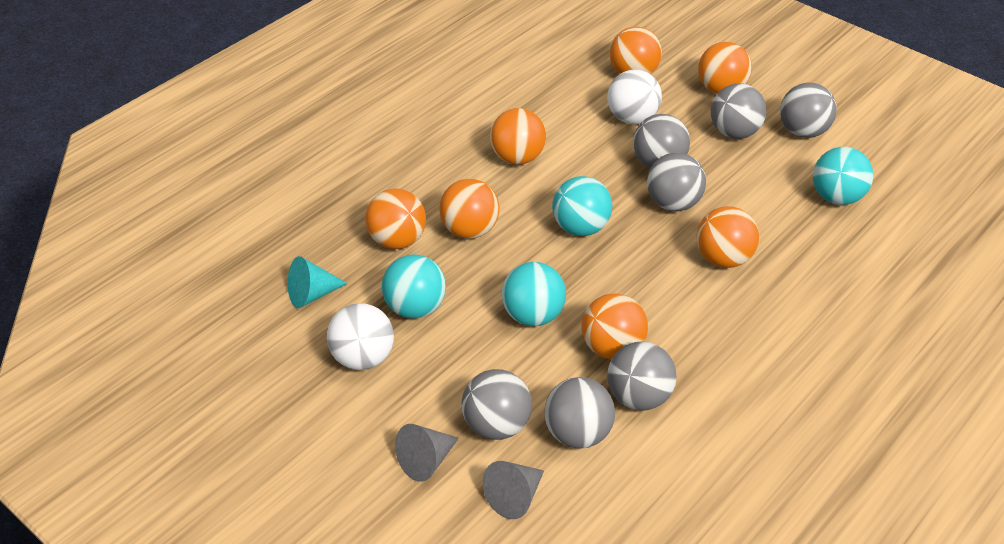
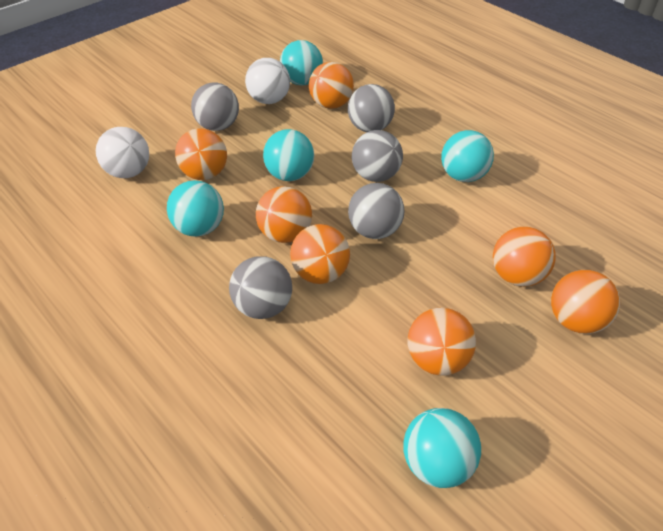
grey ball: 7 -> 5
grey cone: 2 -> 0
turquoise ball: 4 -> 5
turquoise cone: 1 -> 0

